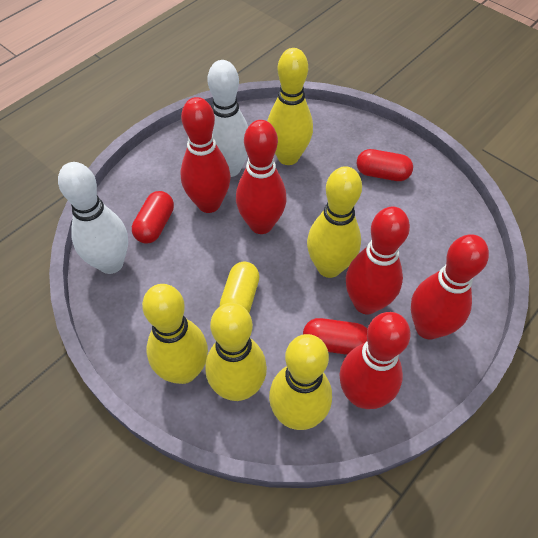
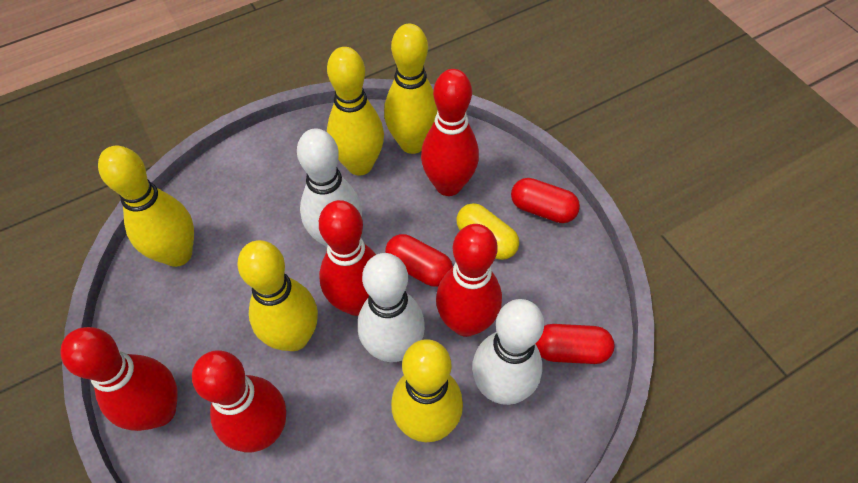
white bowling pin: 2 -> 3

